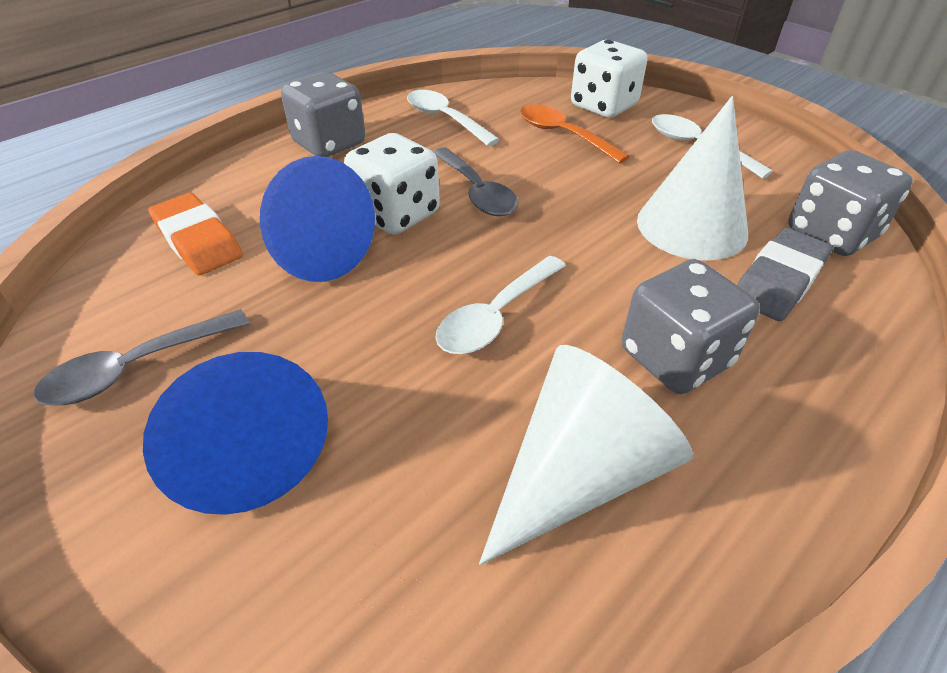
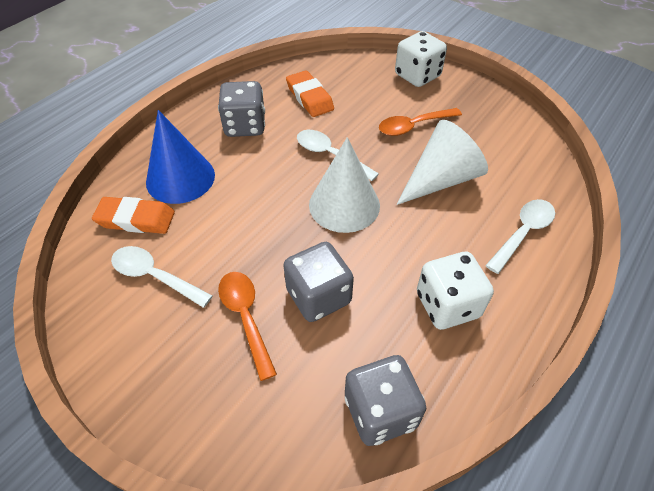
blue cone: 2 -> 1
grey eraser: 1 -> 0
grey spoon: 2 -> 0
orange eraser: 1 -> 2
orange spoon: 1 -> 2

